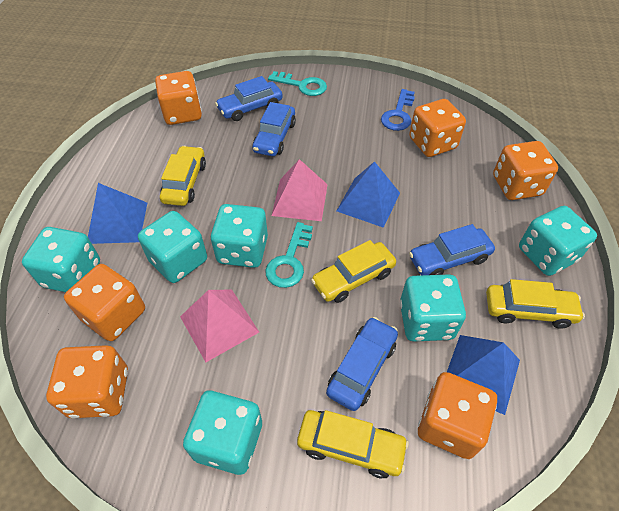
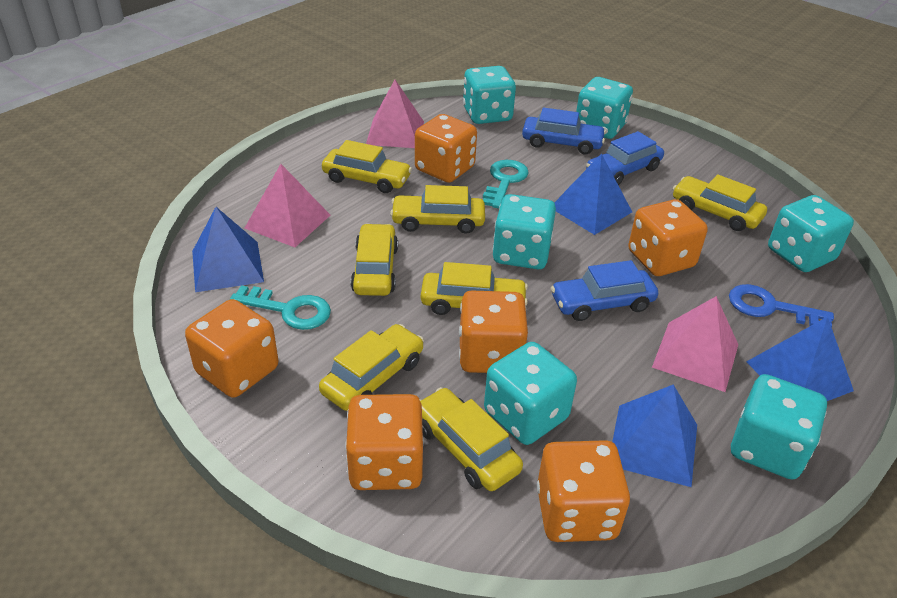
blue car: 4 -> 3
blue pyramid: 3 -> 4
pink pyramid: 2 -> 3
yellow car: 4 -> 7

